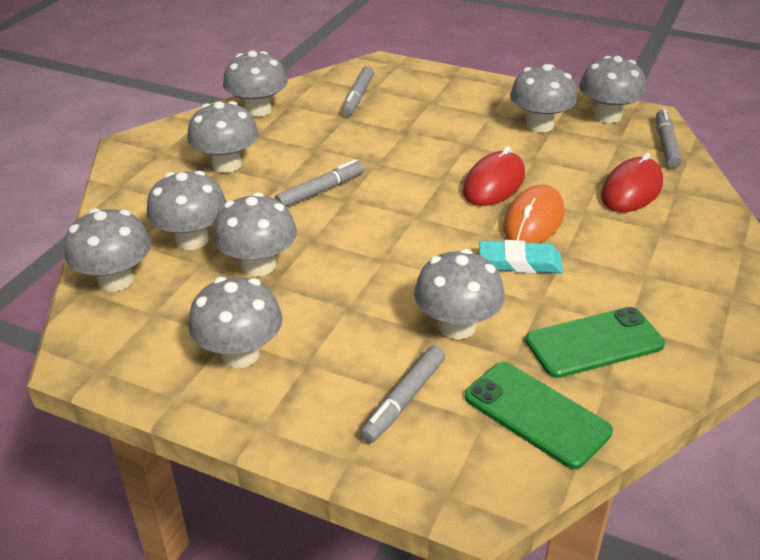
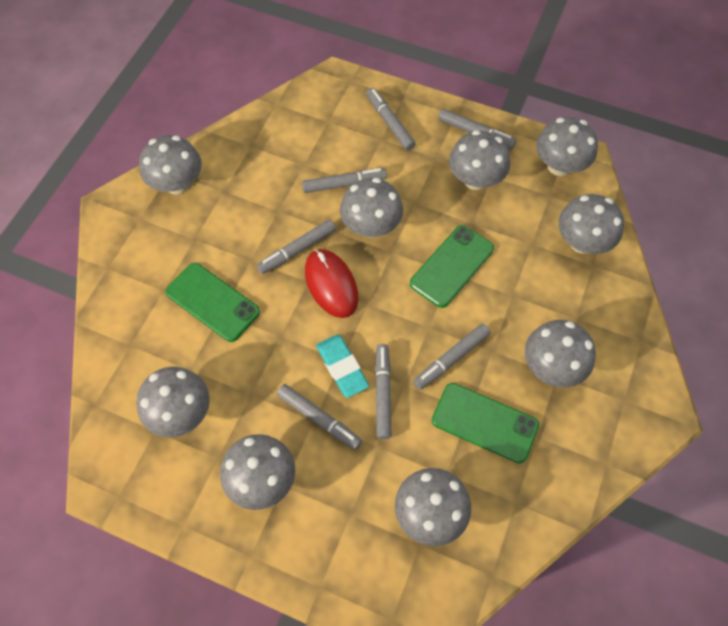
green phone: 2 -> 3
grey marker: 4 -> 7
orange mouse: 1 -> 0
red mouse: 2 -> 1

